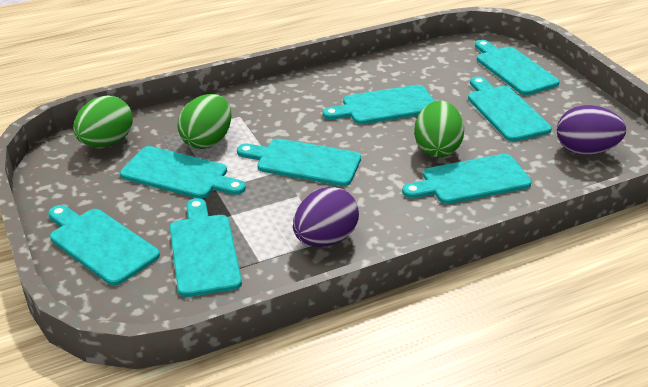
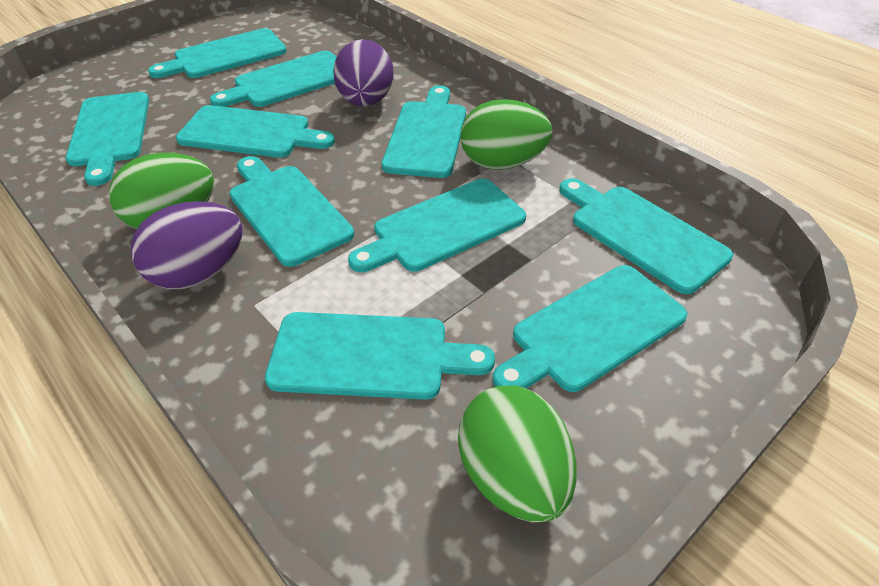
turquoise cutting board: 8 -> 10

